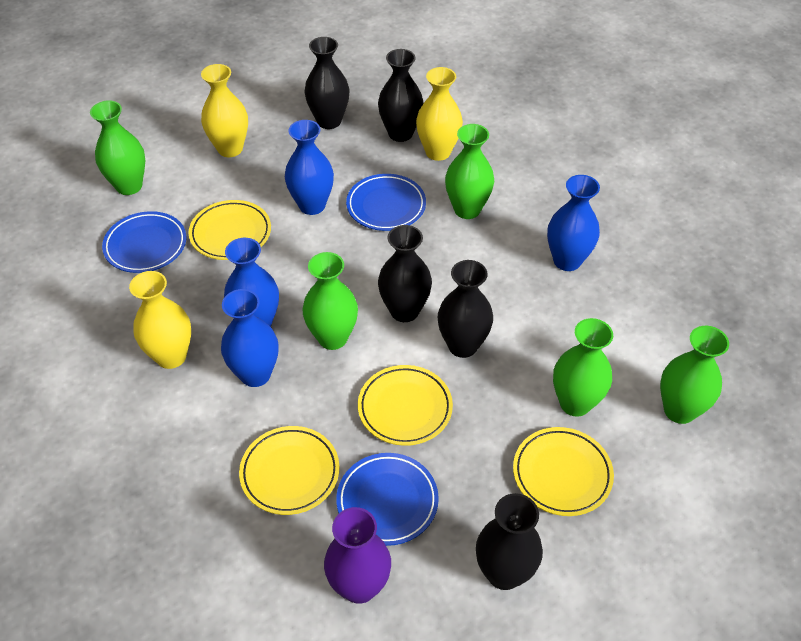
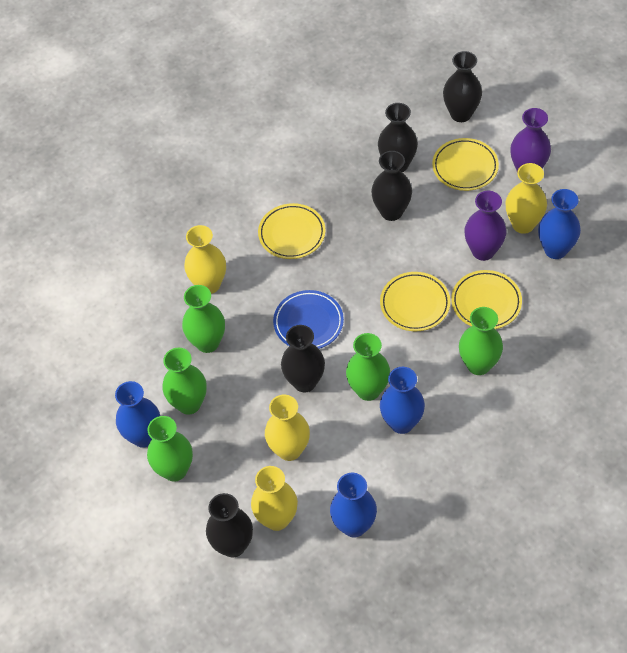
blue plate: 3 -> 1
purple vase: 1 -> 2
yellow vase: 3 -> 4

